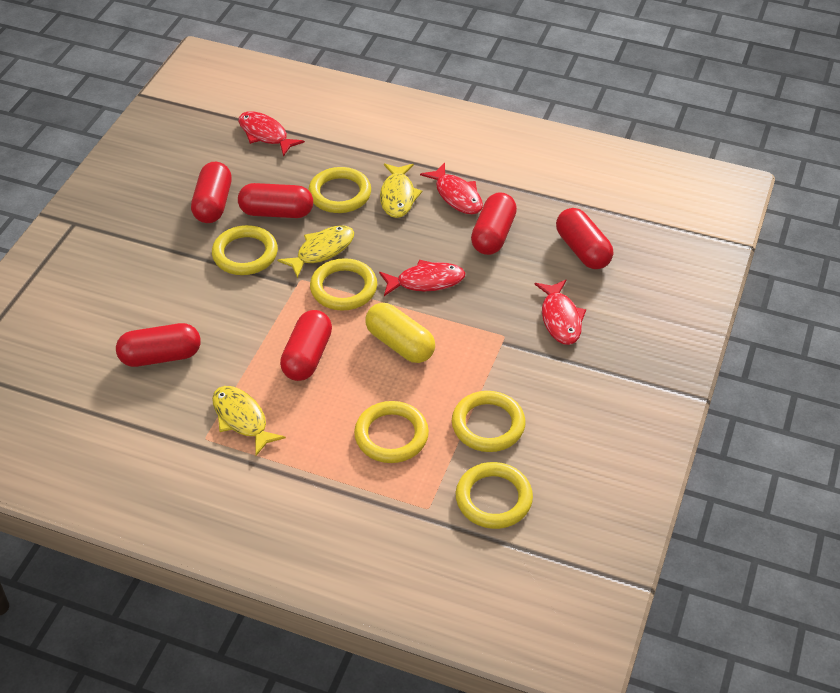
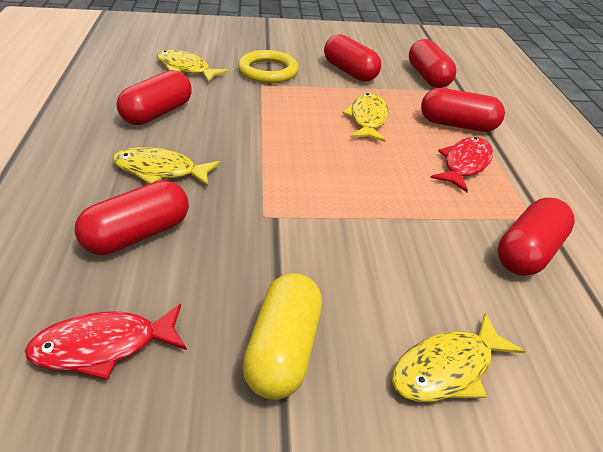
red fish: 4 -> 2
yellow fish: 3 -> 4
yellow ring: 6 -> 1

